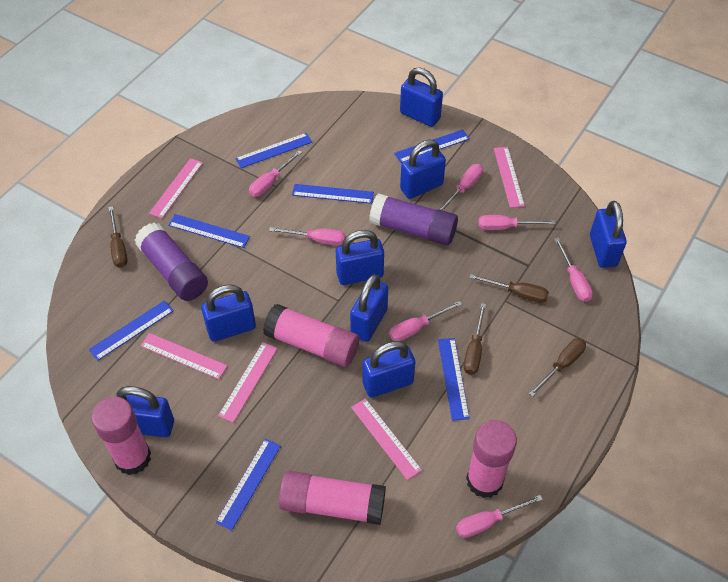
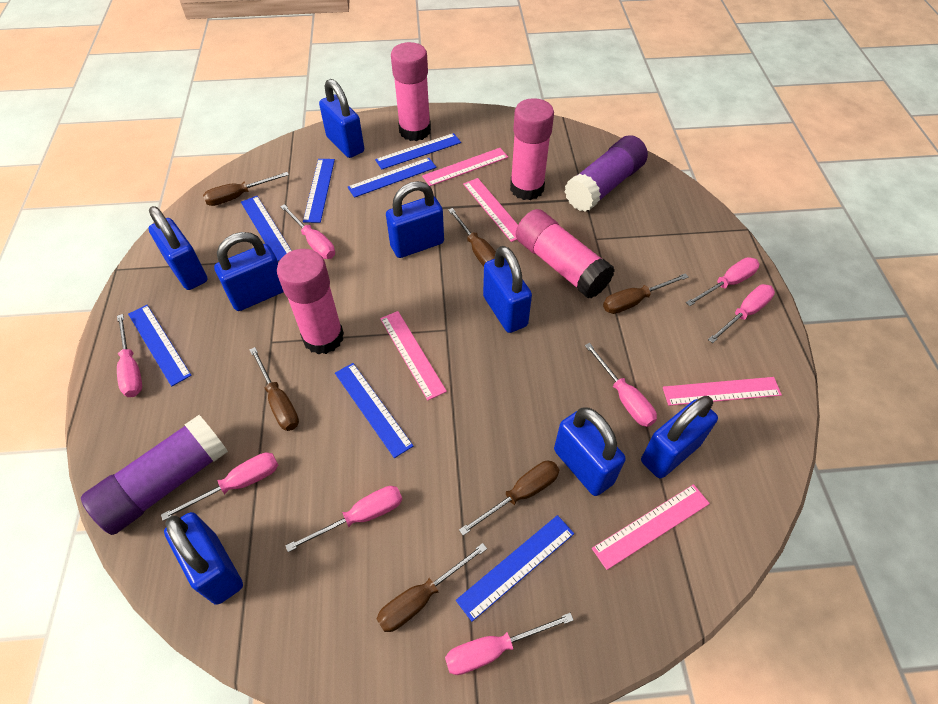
brown screwdriver: 4 -> 6
pink screwdriver: 7 -> 8

